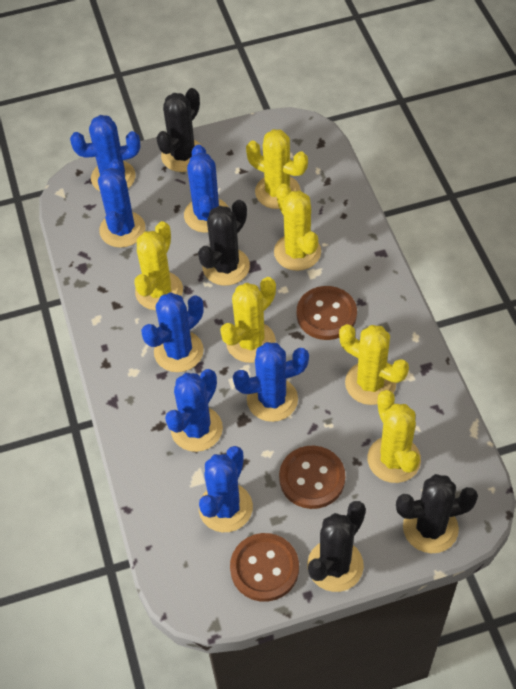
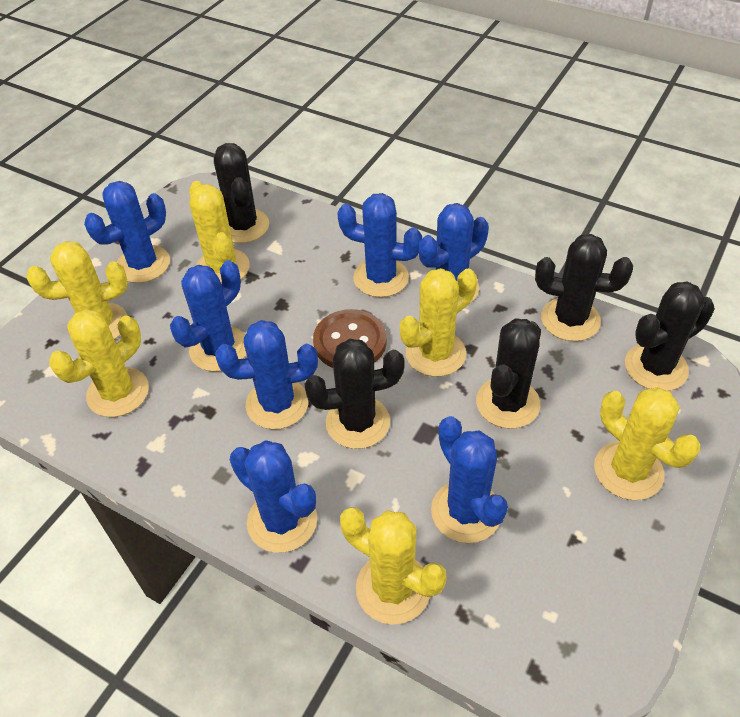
black cactus: 4 -> 5
brown button: 3 -> 1

